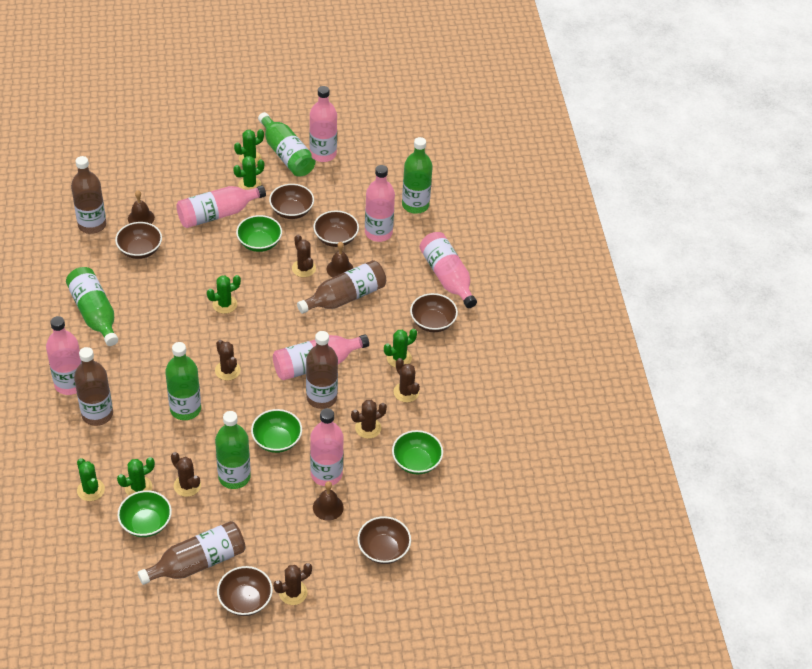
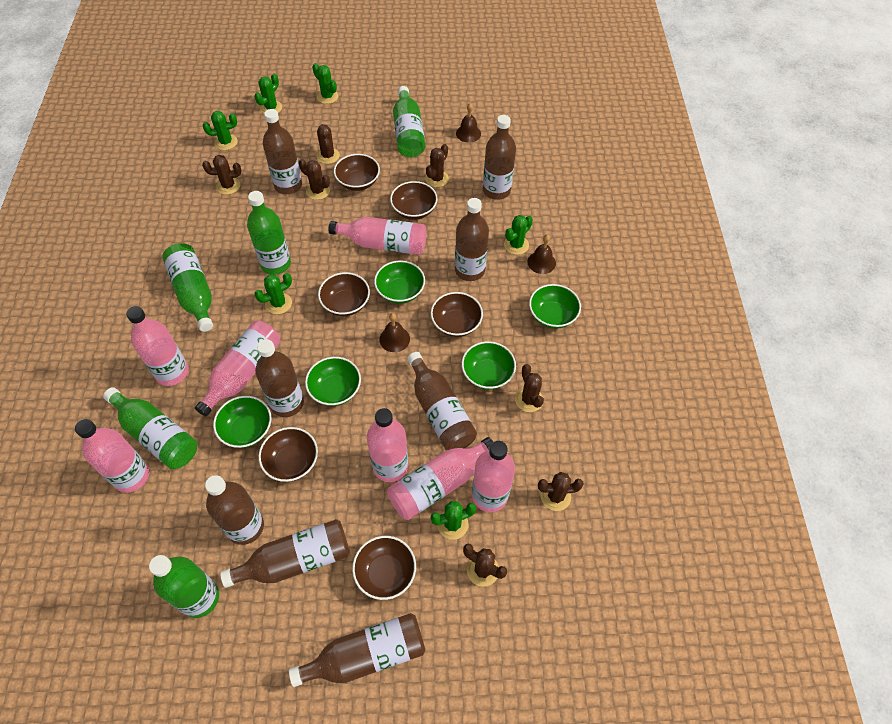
brown bottle: 5 -> 8
brown cactus: 6 -> 7
green bowl: 4 -> 5

